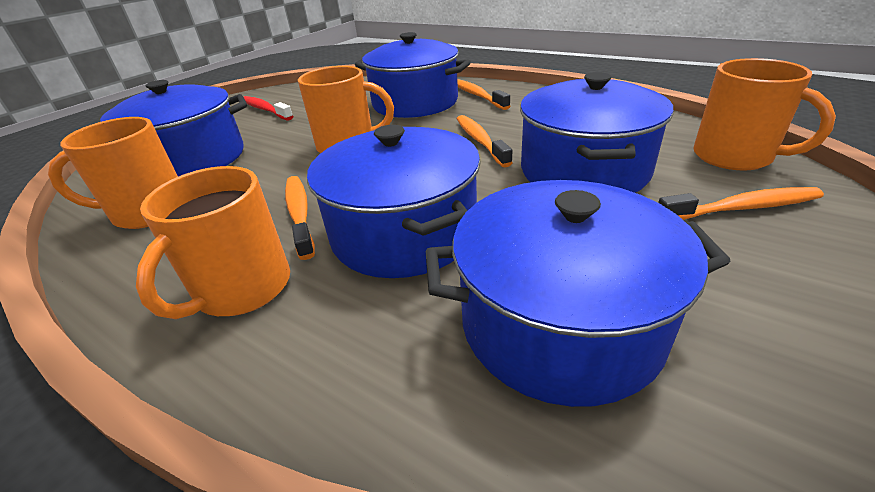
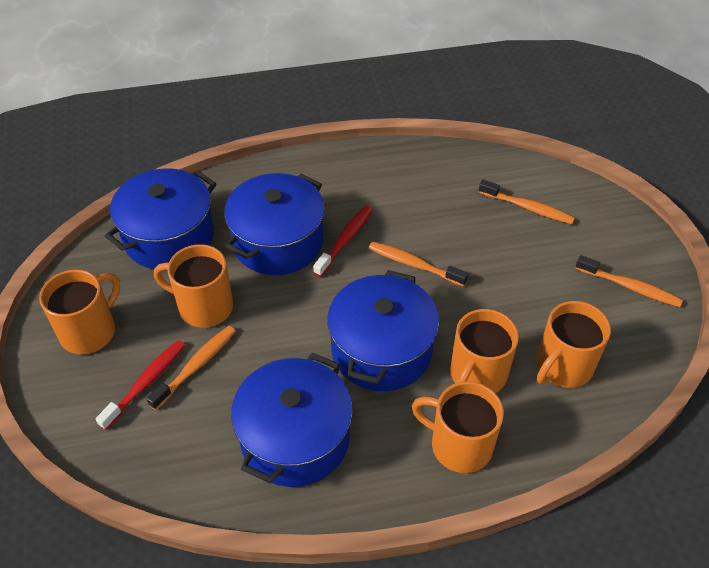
blue pot: 5 -> 4
orange mug: 4 -> 5
red toothbrush: 1 -> 2

